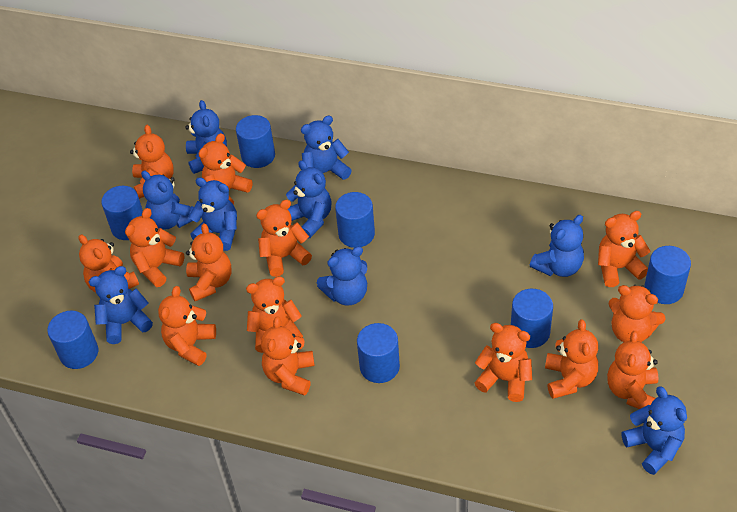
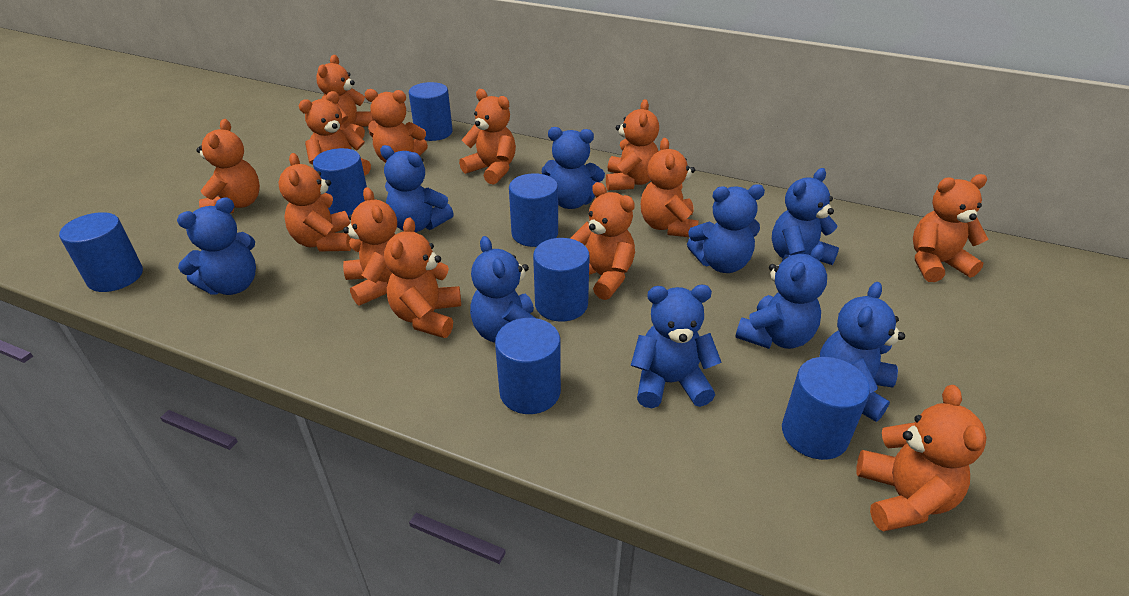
orange teddy bear: 14 -> 13

